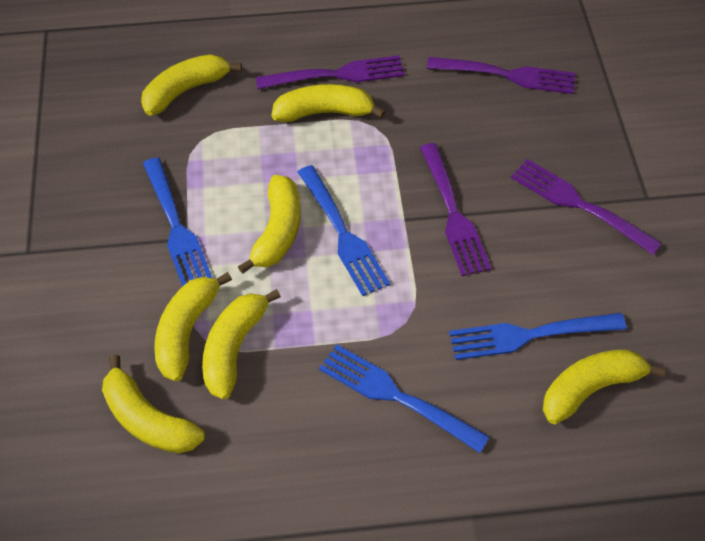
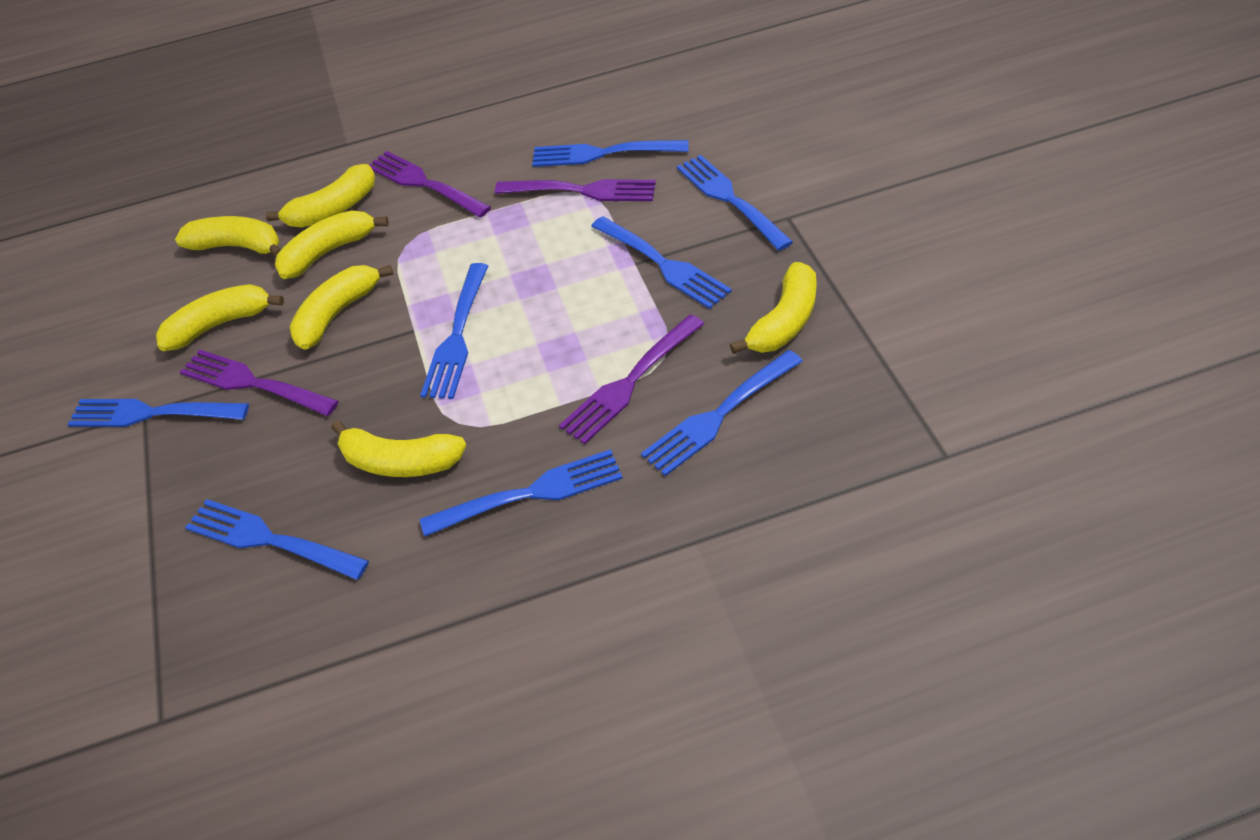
blue fork: 4 -> 8

